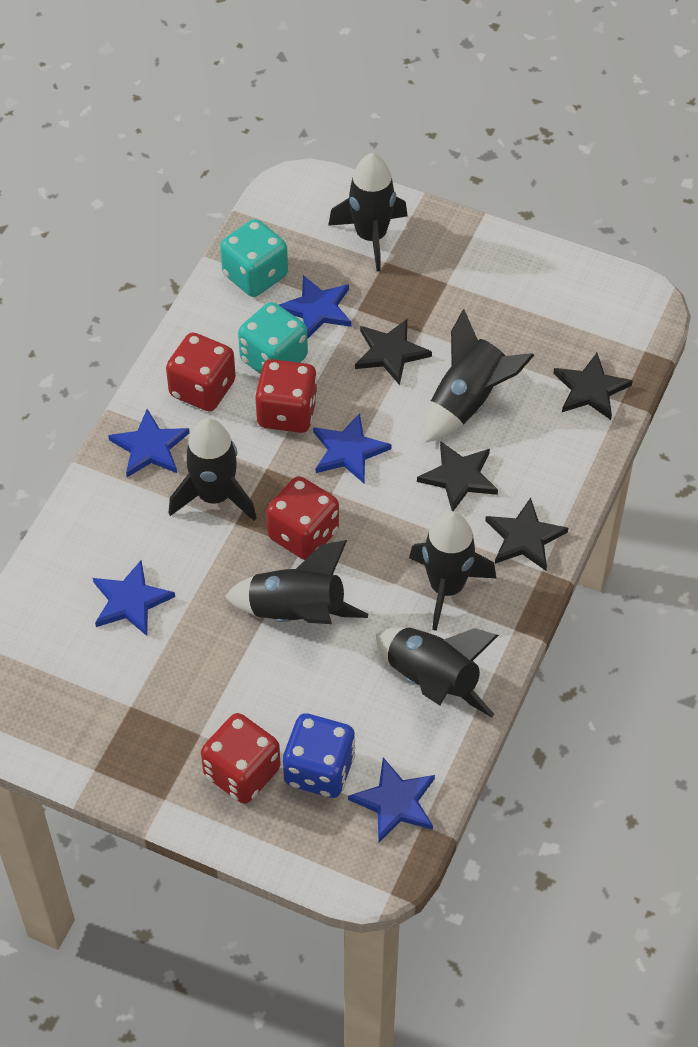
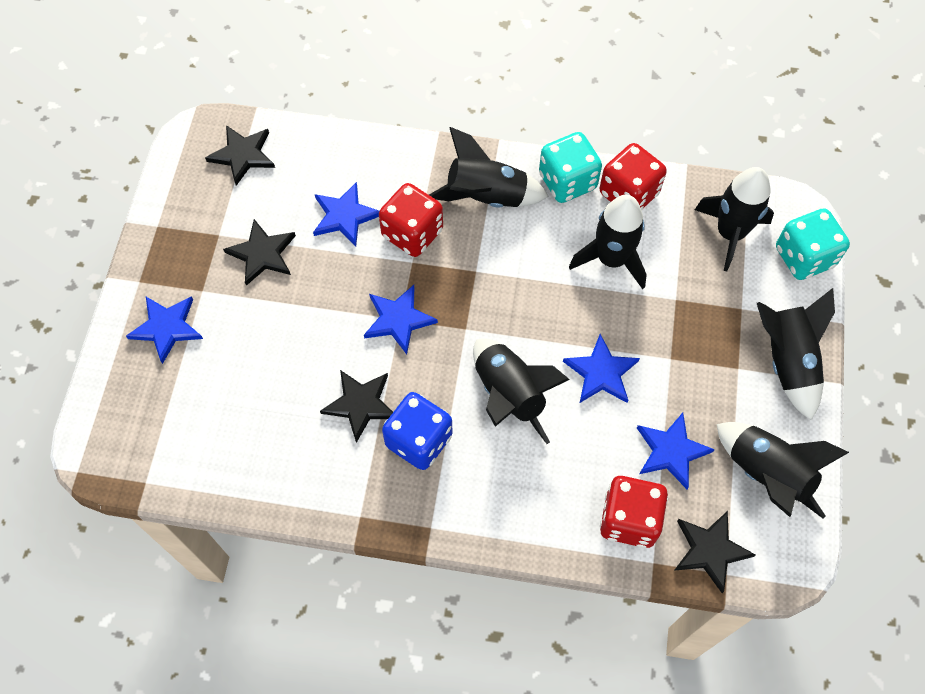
red dice: 4 -> 3

